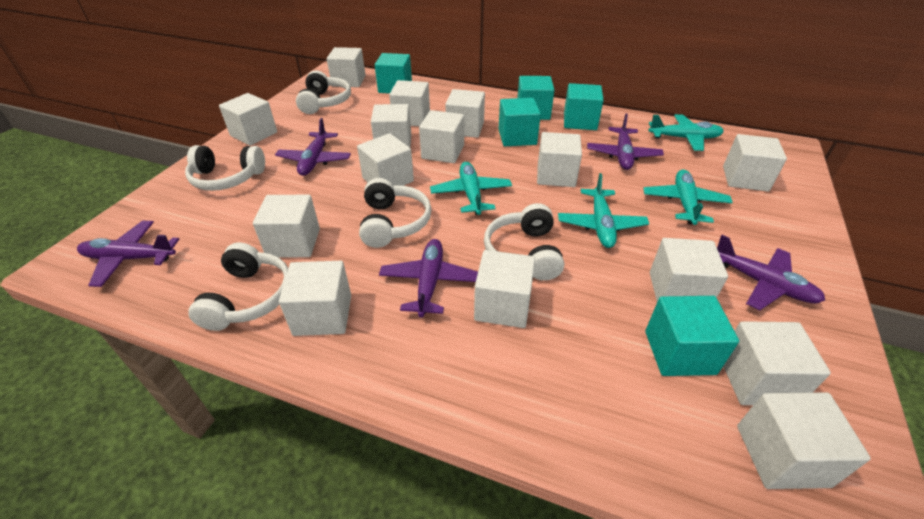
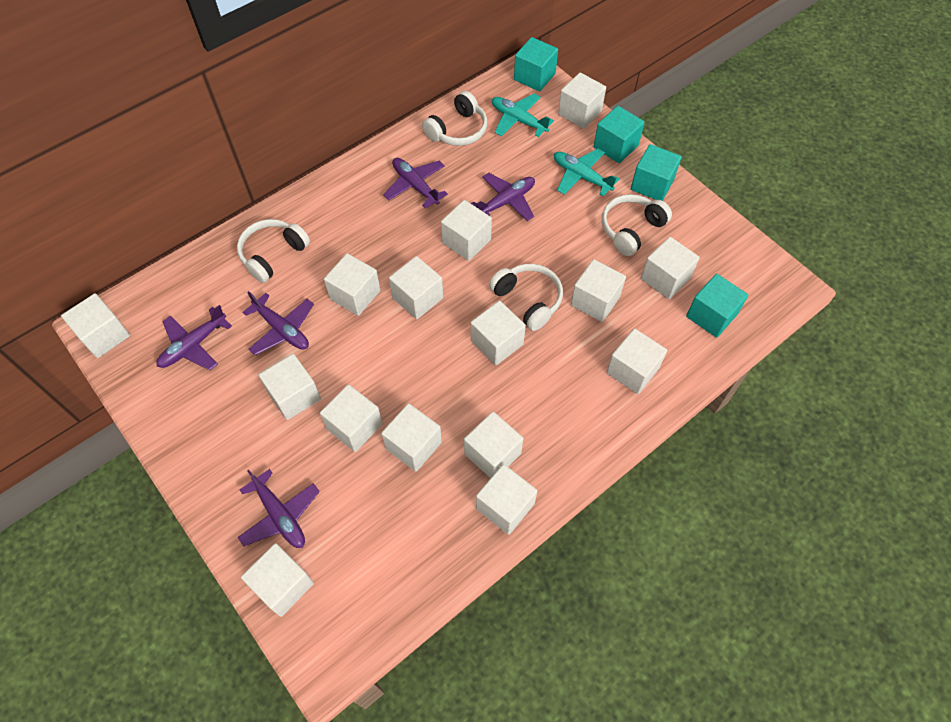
turquoise cube: 5 -> 4
turquoise plane: 4 -> 2
white headphones: 5 -> 4

